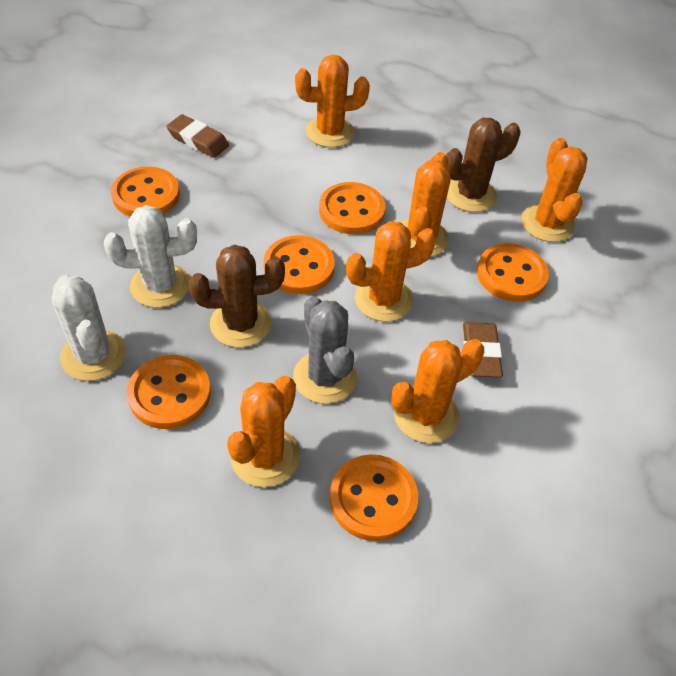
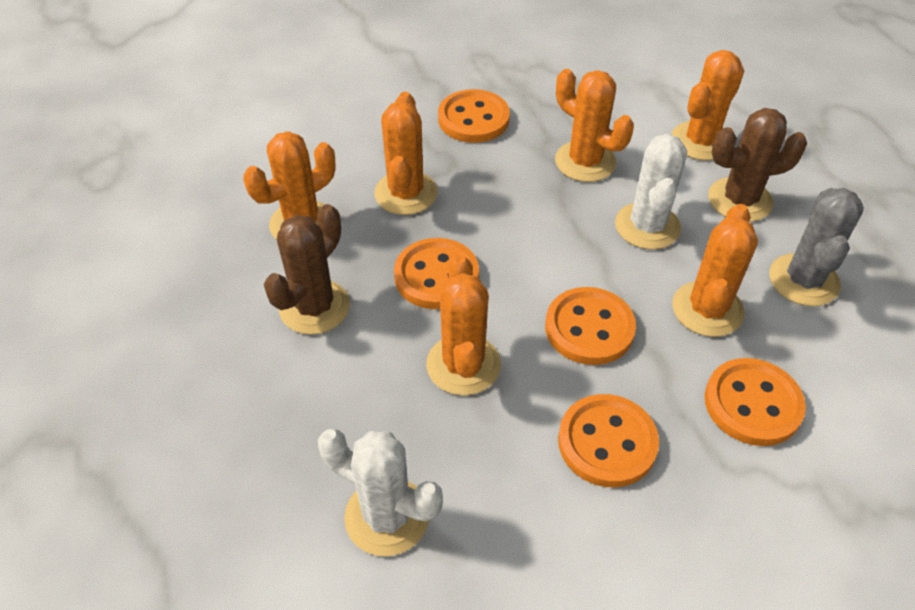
brown eraser: 2 -> 0
orange button: 6 -> 5

